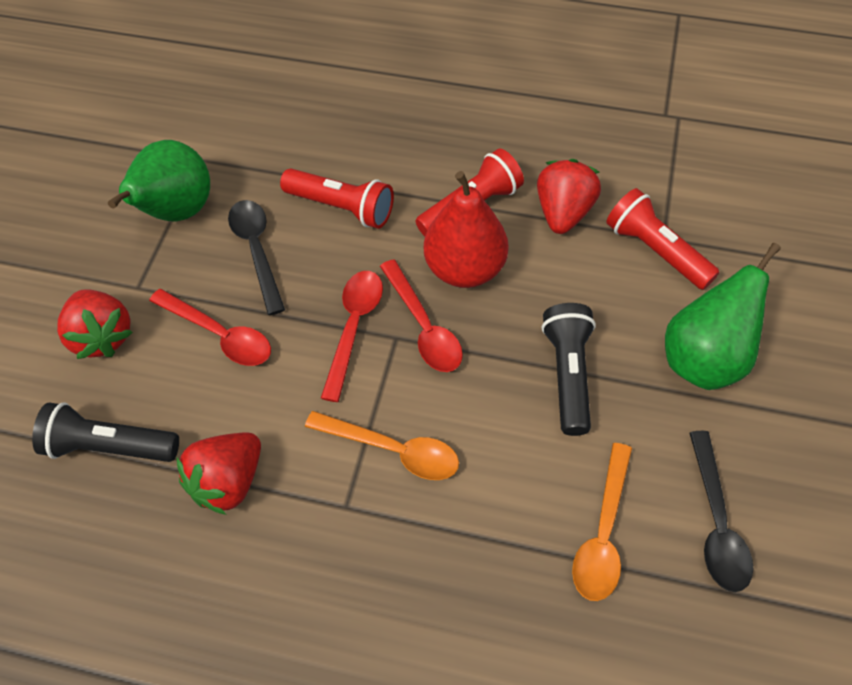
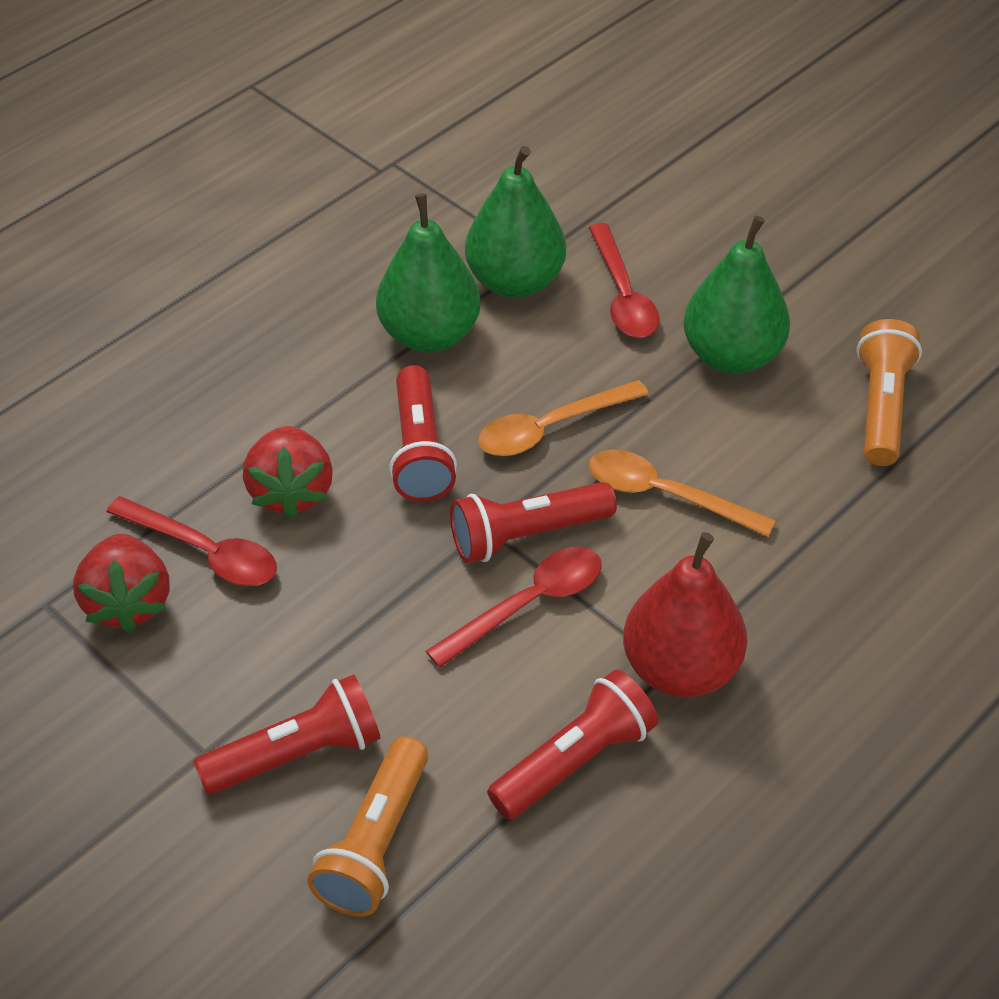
black flashlight: 2 -> 0
black spoon: 2 -> 0
green pear: 2 -> 3
orange flashlight: 0 -> 2
red flashlight: 3 -> 4
red strawberry: 3 -> 2

